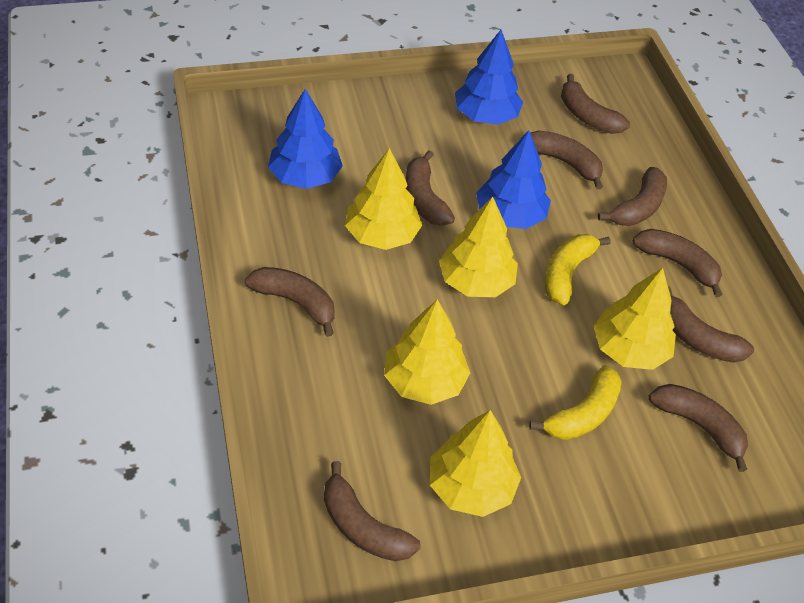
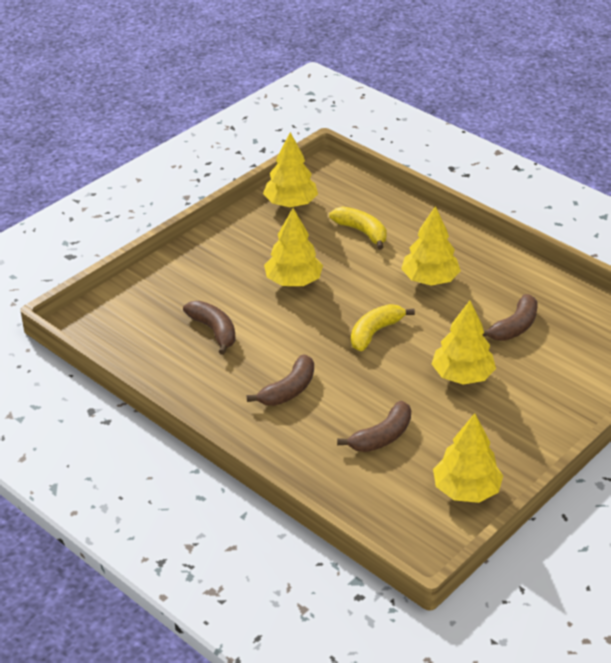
blue tree: 3 -> 0
brown banana: 9 -> 4

